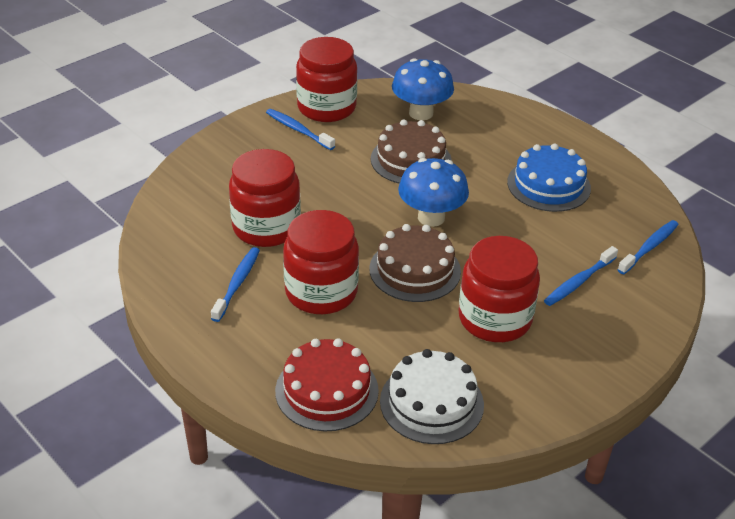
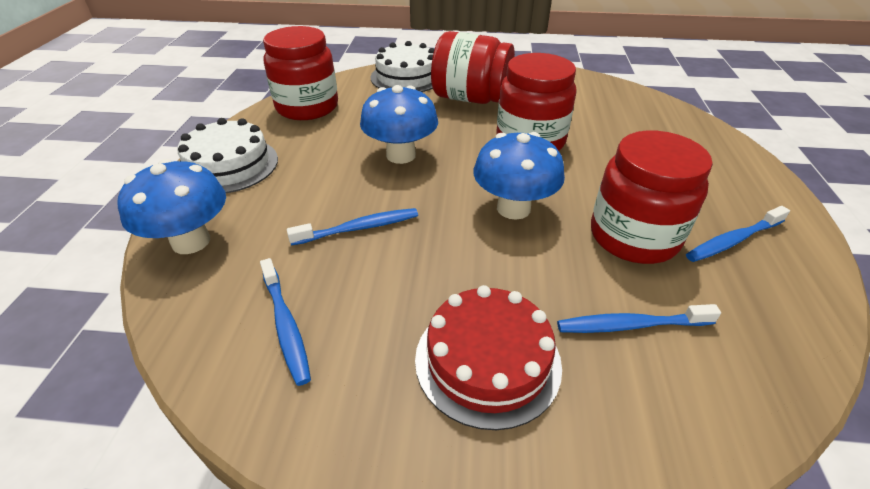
blue cake: 1 -> 0
blue mushroom: 2 -> 3
brown cake: 2 -> 0
white cake: 1 -> 2

